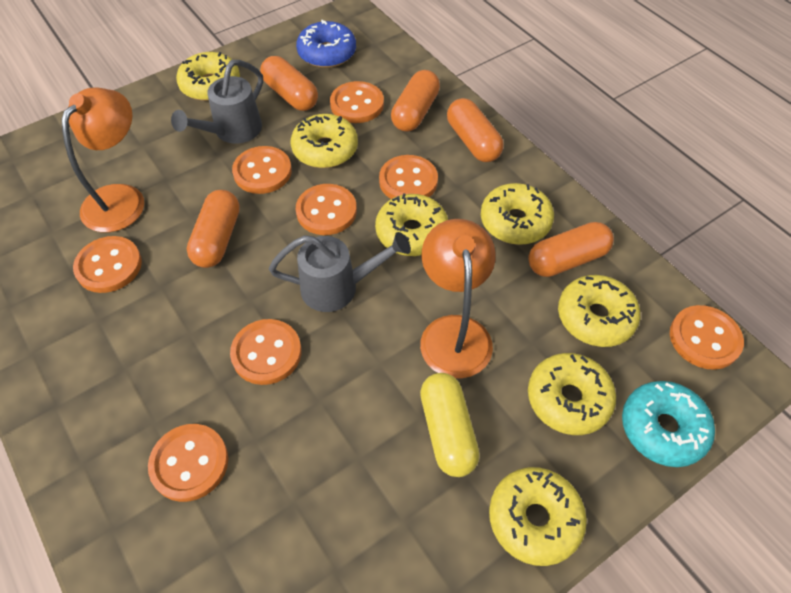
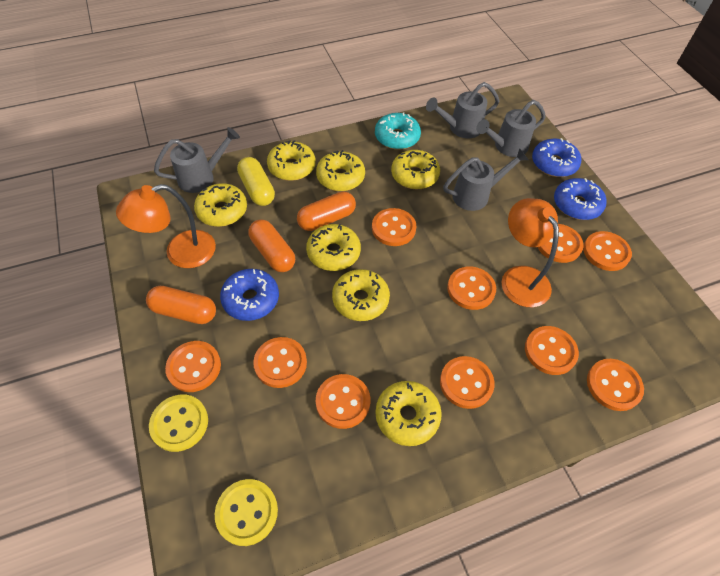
blue donut: 1 -> 3
grey watering can: 2 -> 4
orange button: 8 -> 10
orange capsule: 5 -> 3
yellow button: 0 -> 2

